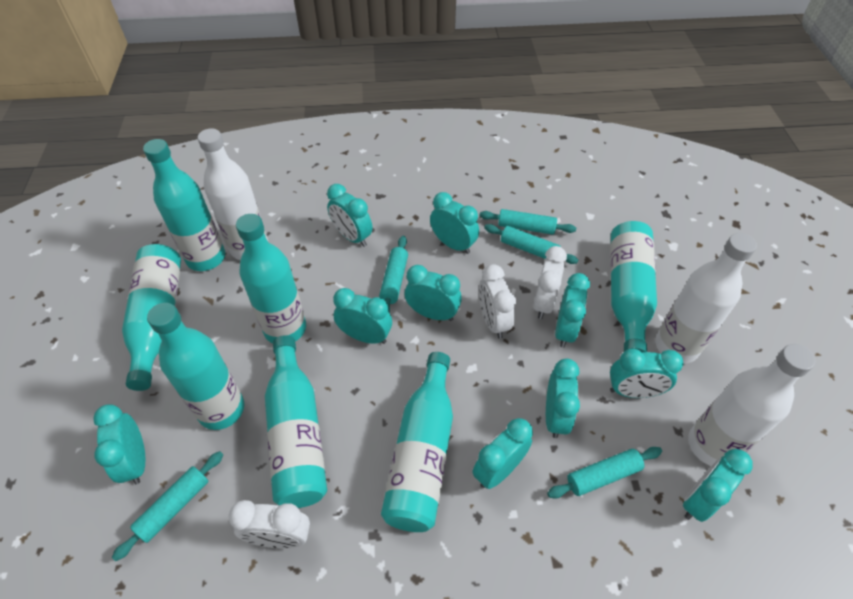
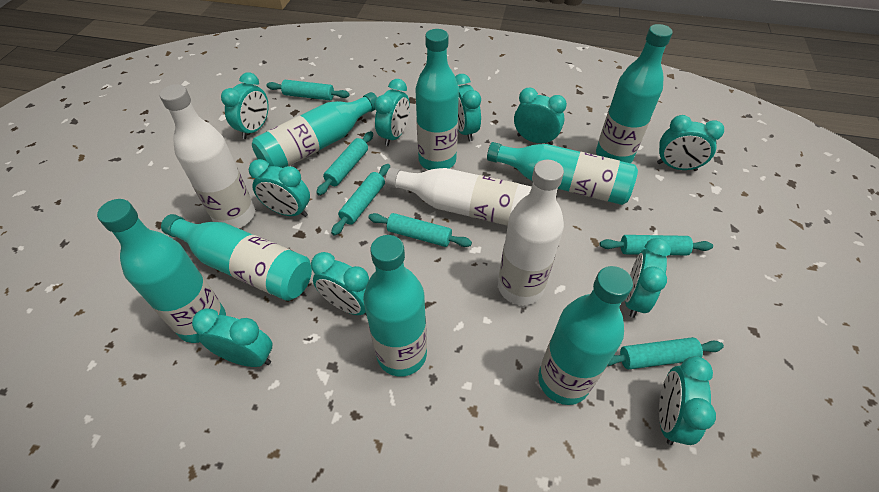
turquoise bottle: 7 -> 8
turquoise rolling pin: 5 -> 6
white clock: 3 -> 0

